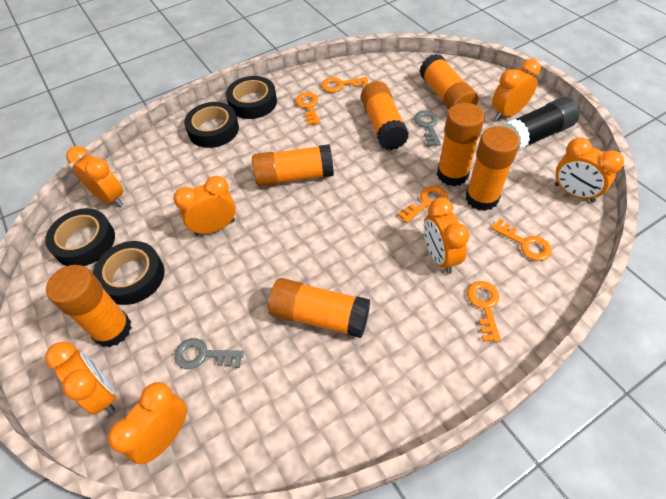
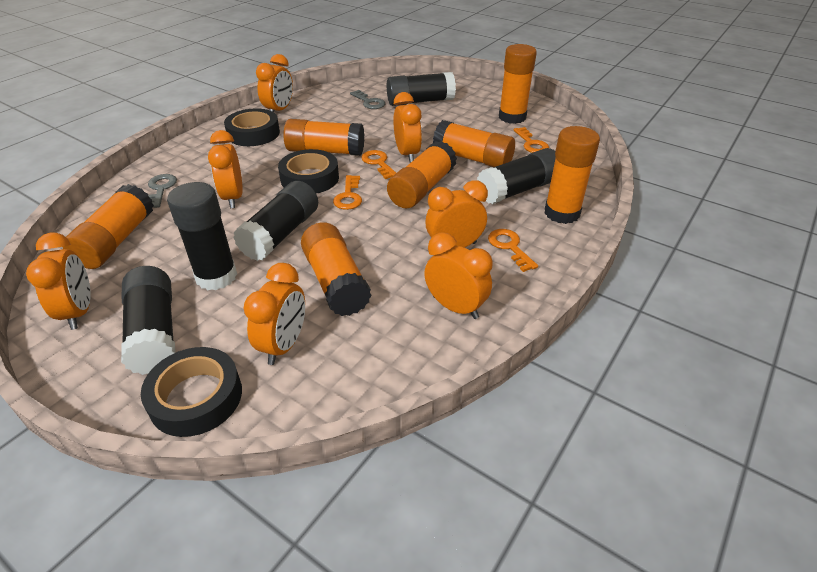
black glue stick: 1 -> 5
black tape: 4 -> 3
orange key: 5 -> 4

